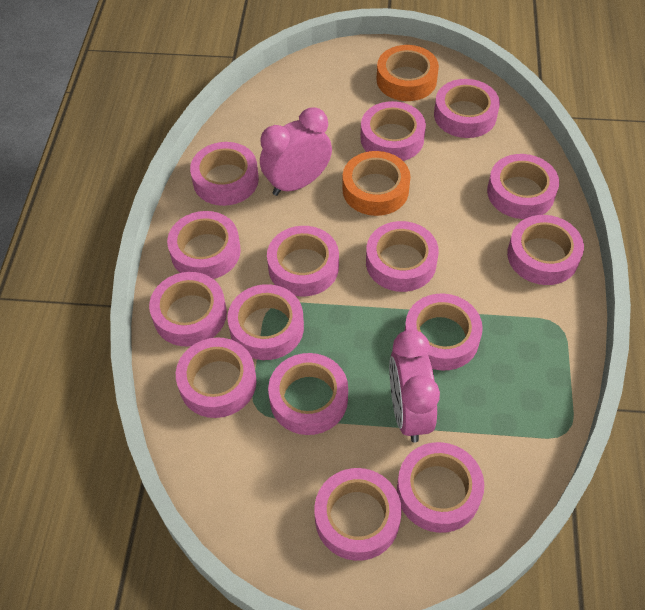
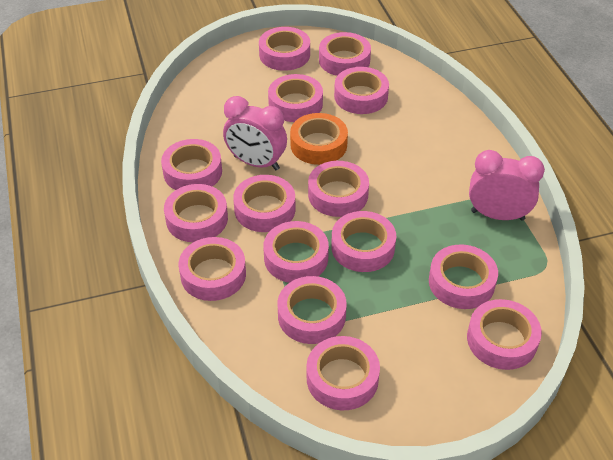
orange tape: 2 -> 1

